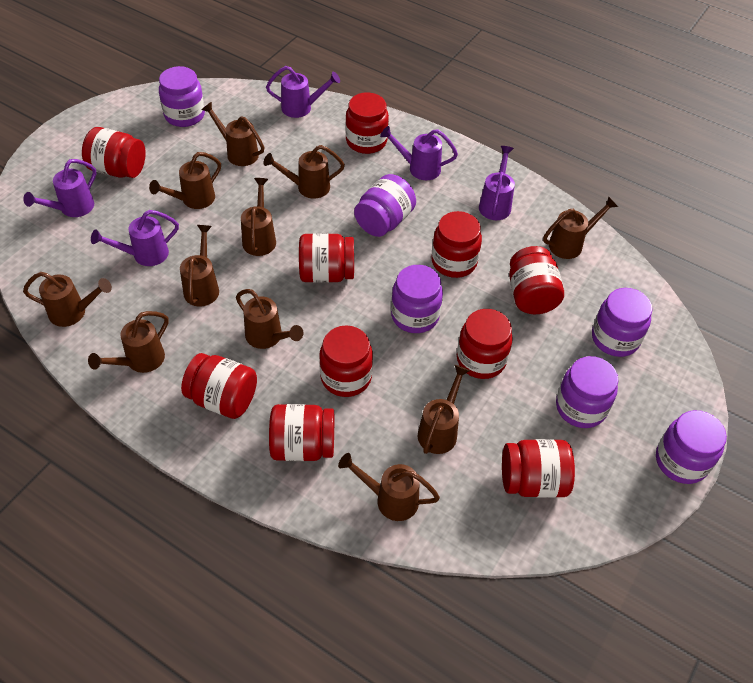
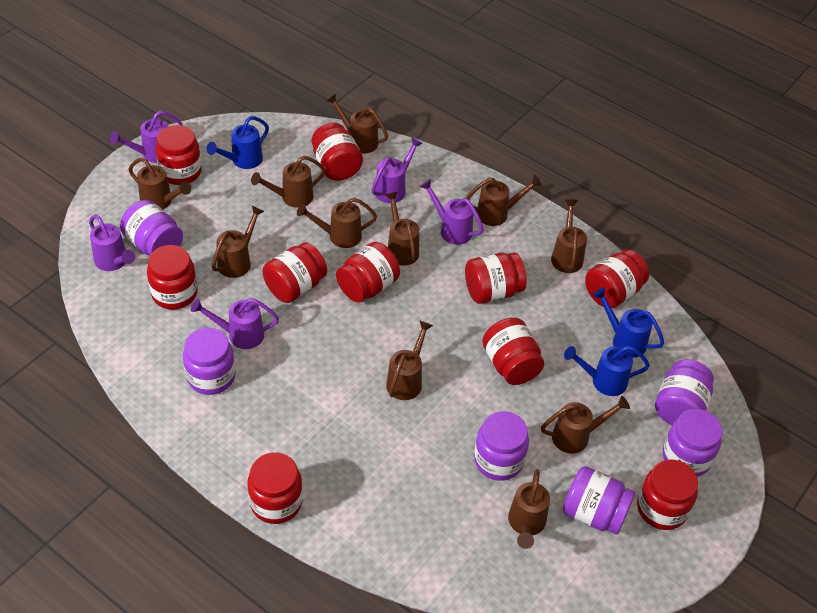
blue watering can: 0 -> 3

